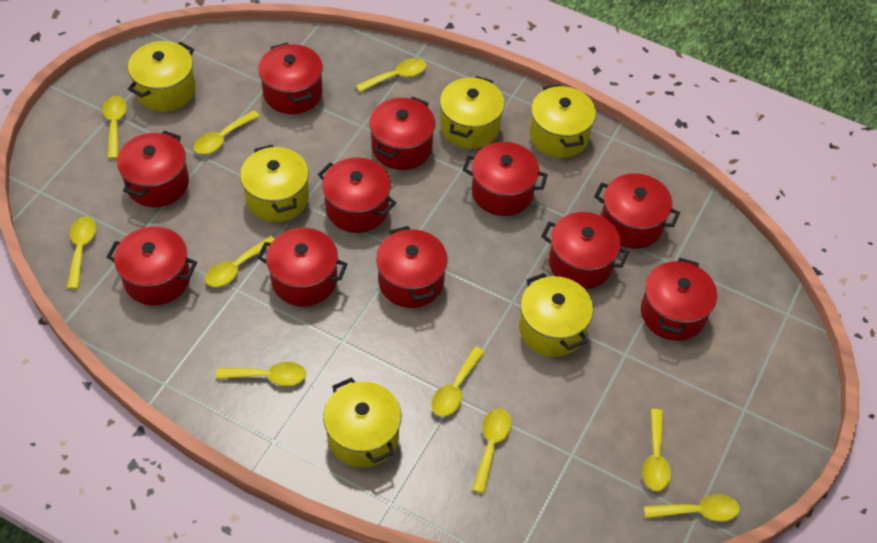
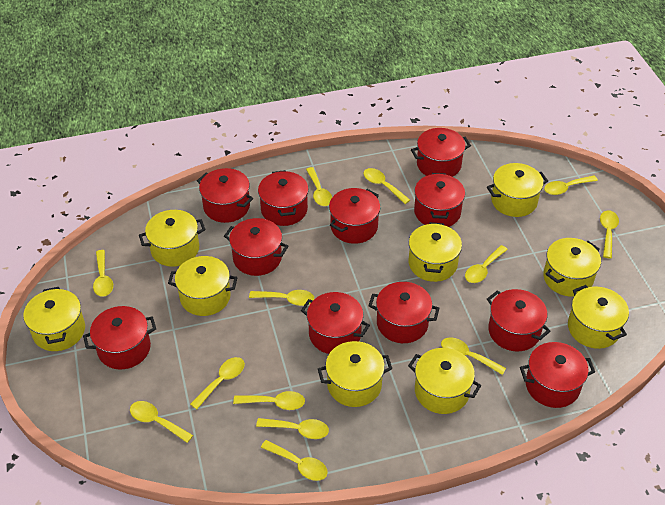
yellow pot: 6 -> 9
yellow spoon: 10 -> 13

